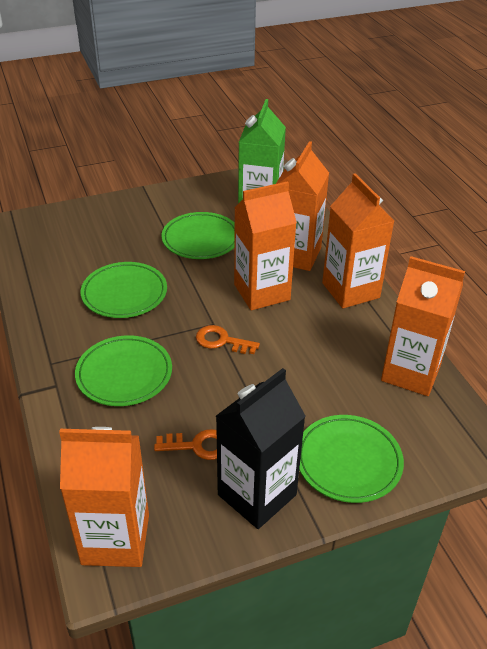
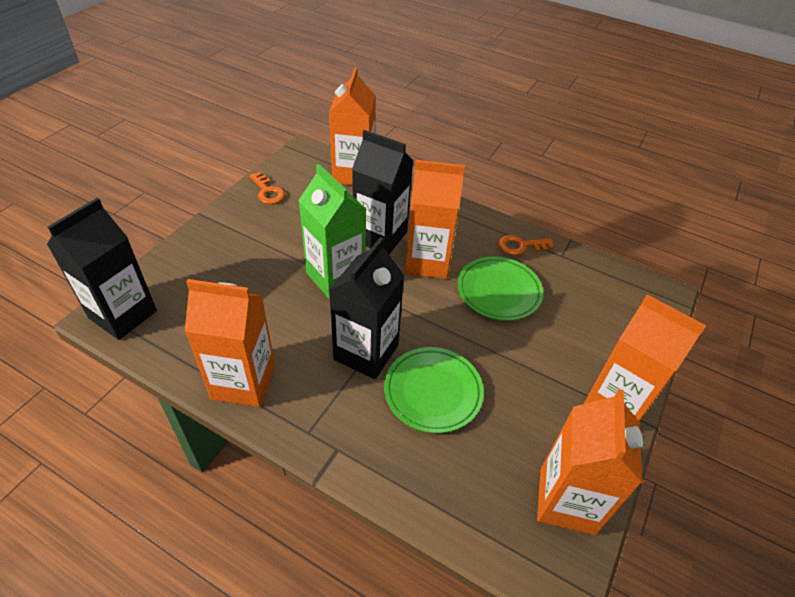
black carton: 1 -> 3
green plate: 4 -> 2

